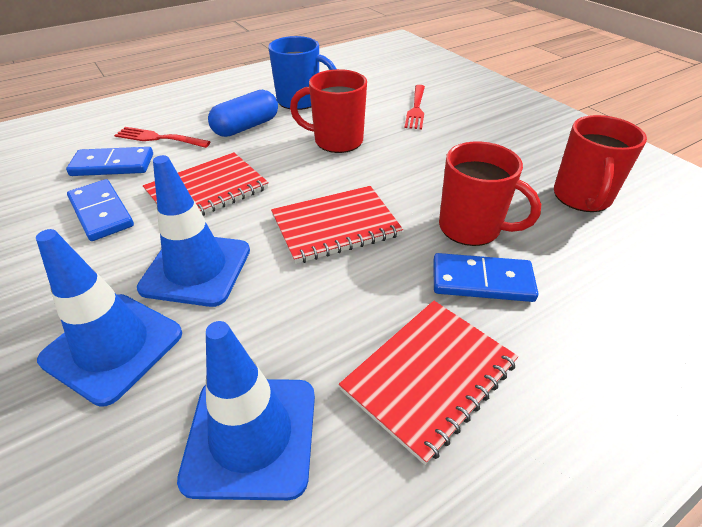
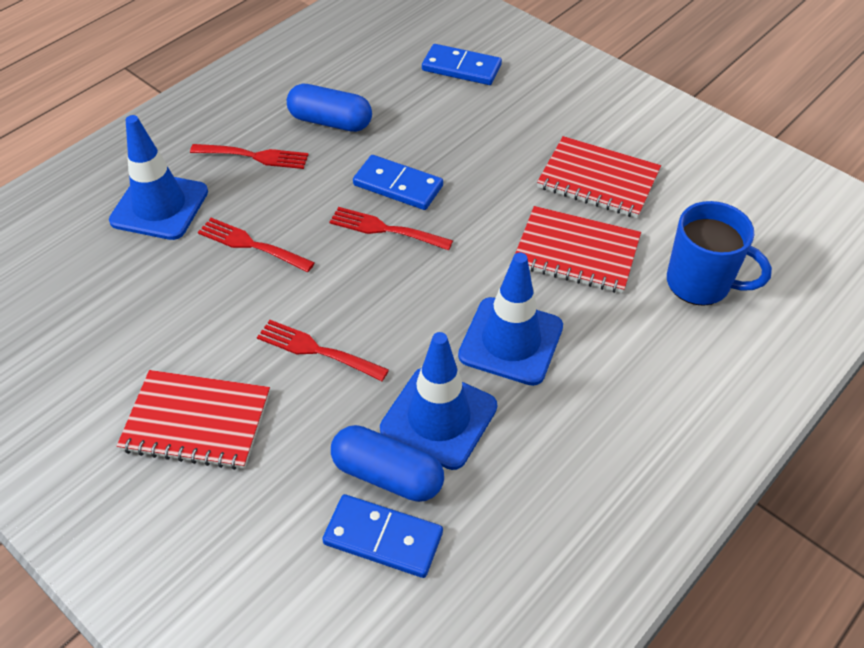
blue capsule: 1 -> 2
red fork: 2 -> 4
red mug: 3 -> 0

